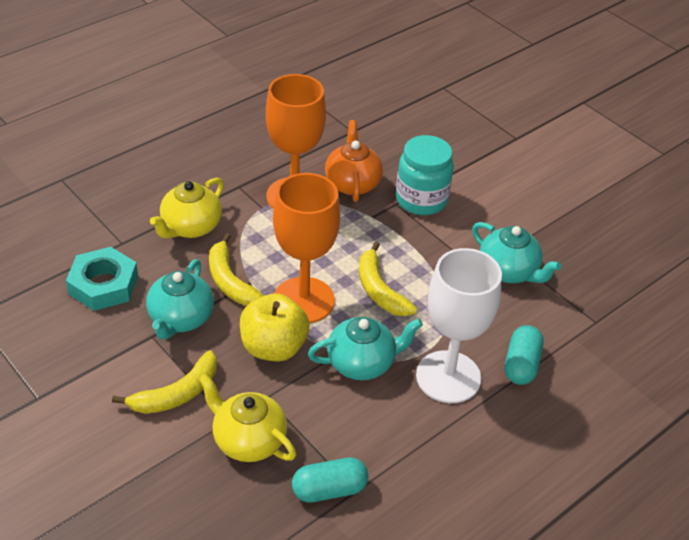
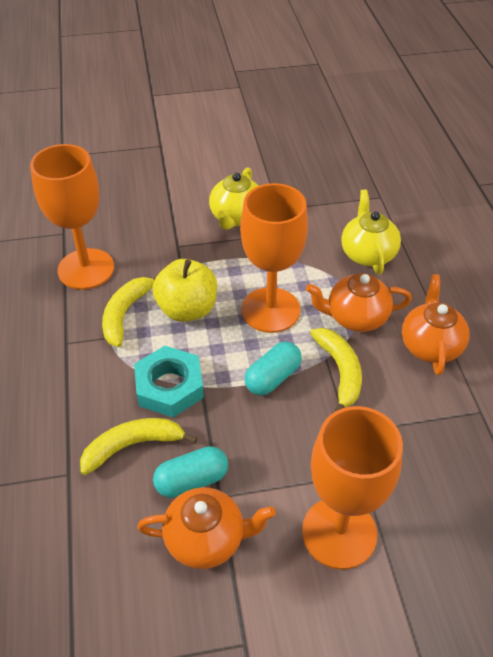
orange goblet: 2 -> 3
orange teapot: 1 -> 3
turquoise jar: 1 -> 0
turquoise teapot: 3 -> 0
white goblet: 1 -> 0

